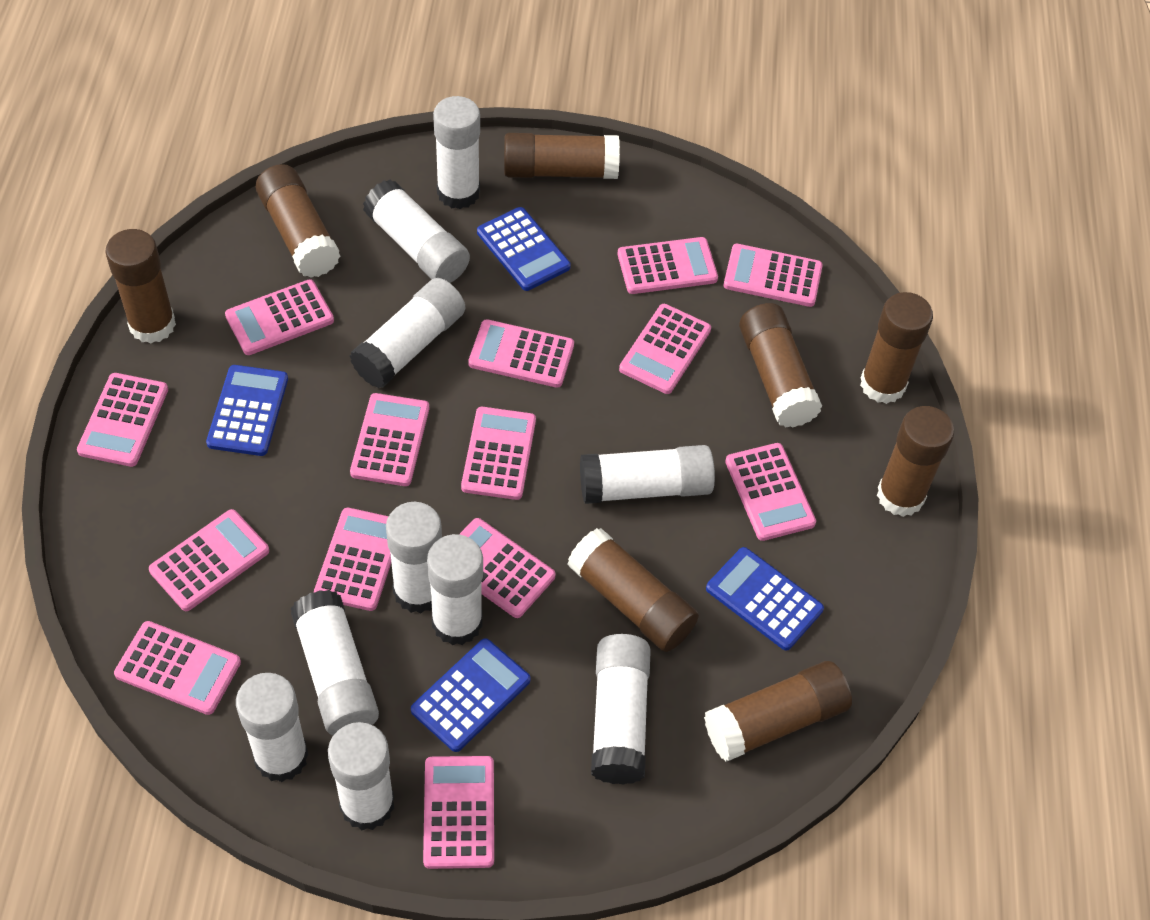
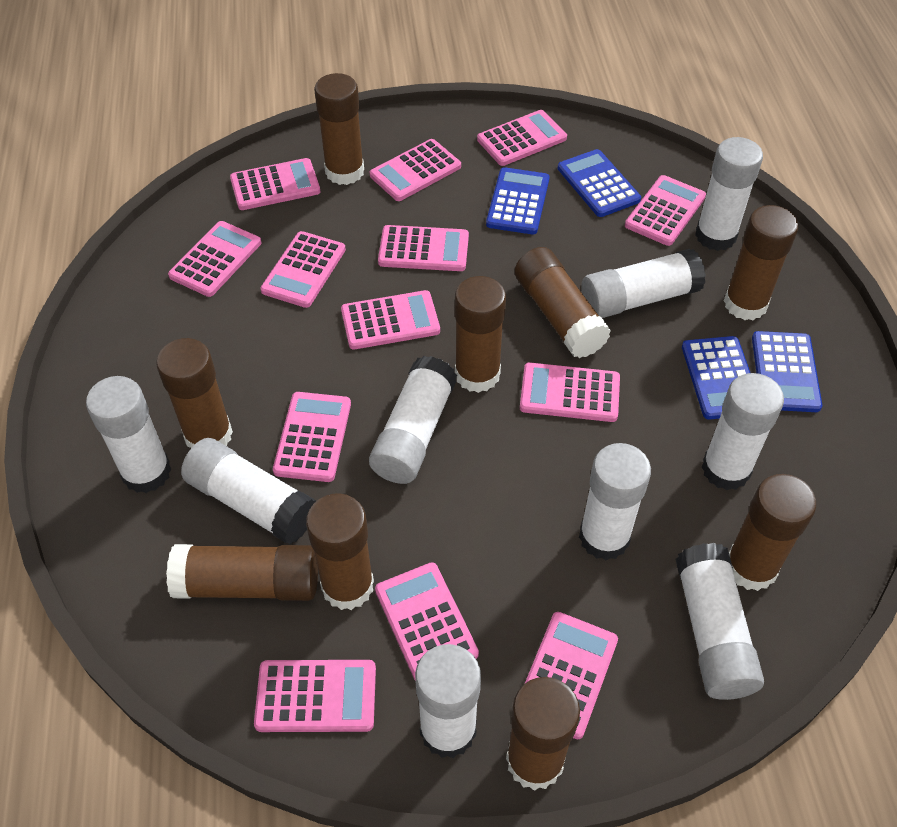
brown glue stick: 8 -> 9
pink calculator: 14 -> 13
white glue stick: 10 -> 9

